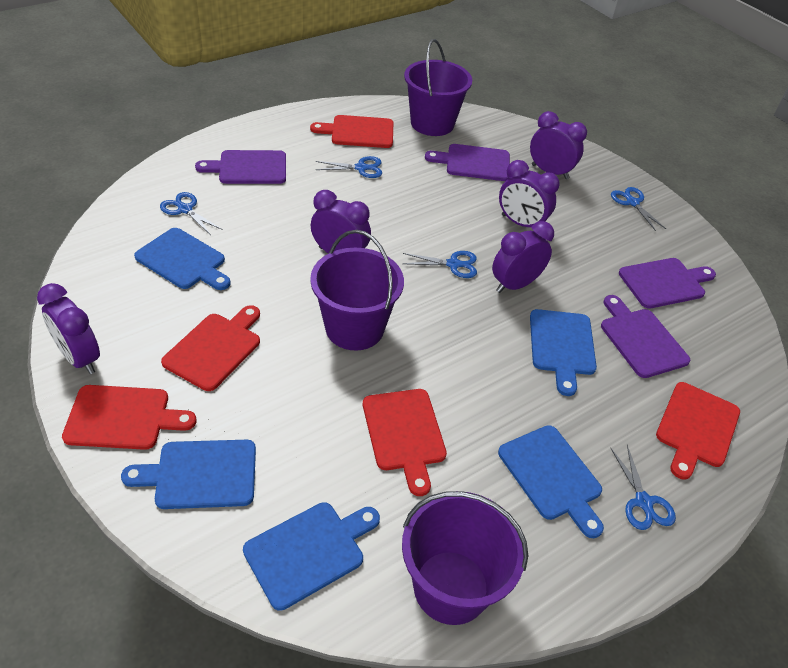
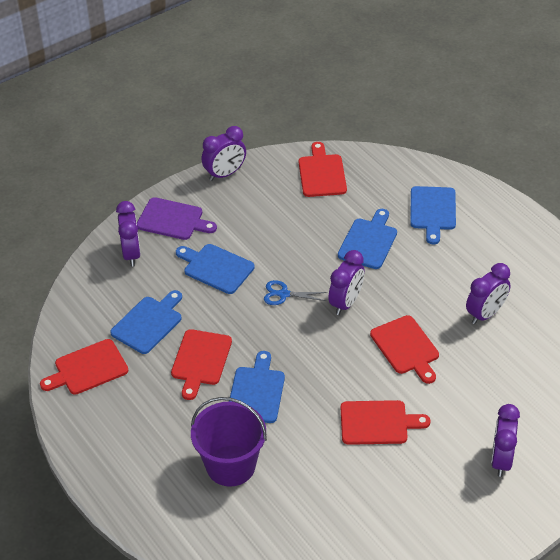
blue scissors: 5 -> 1
purple bucket: 3 -> 1
purple cutting board: 4 -> 1

